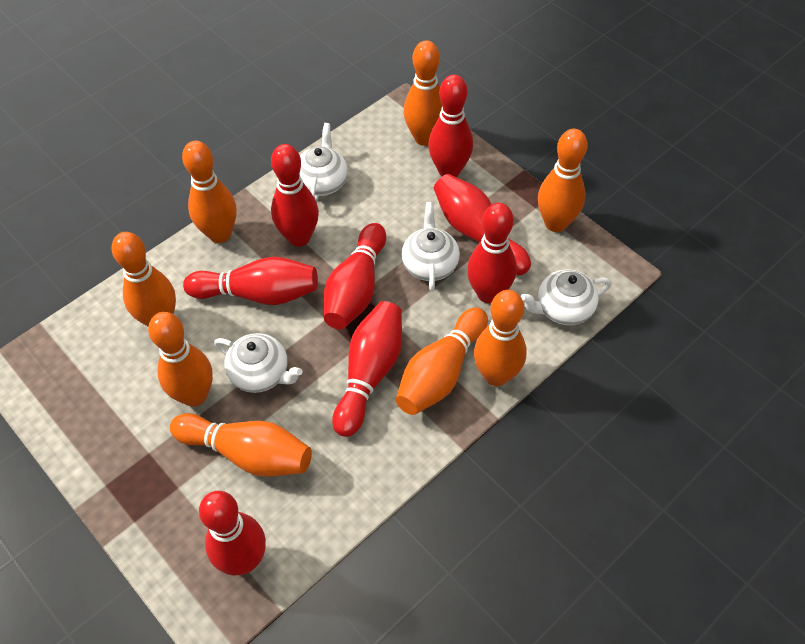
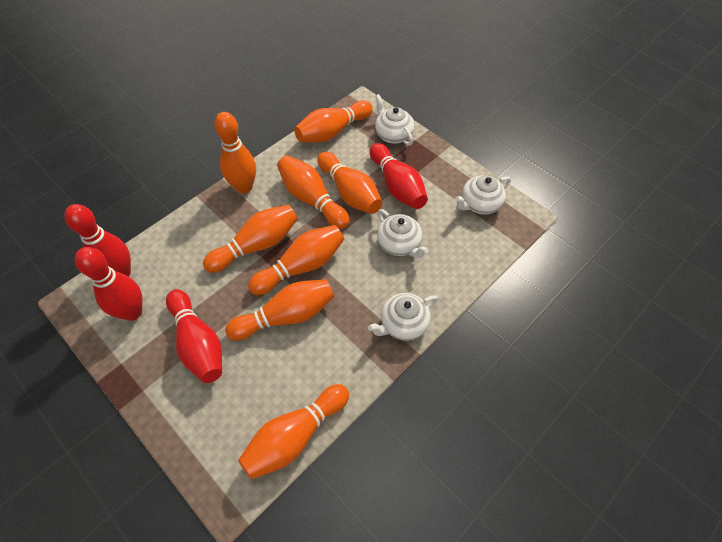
red bowling pin: 8 -> 4

